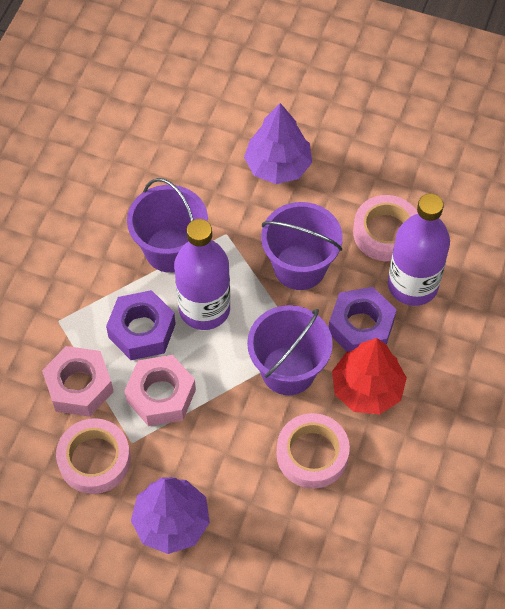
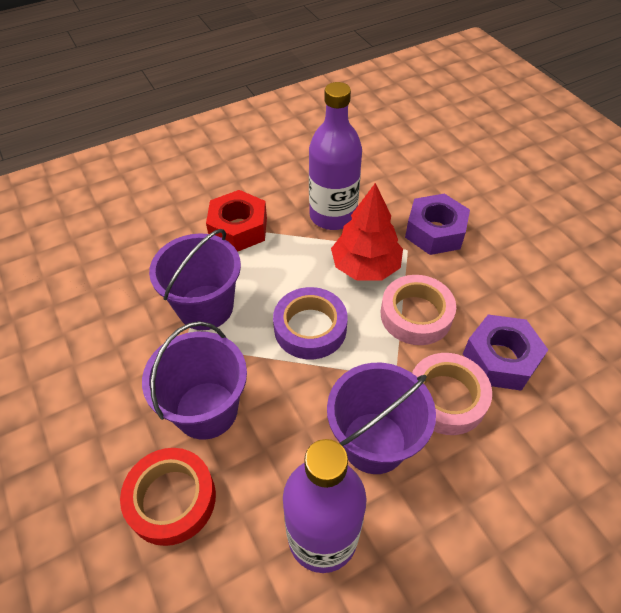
pink nut: 2 -> 0
pink tape: 3 -> 2
purple tape: 0 -> 1
purple tree: 2 -> 0
red nut: 0 -> 1
red tape: 0 -> 1

